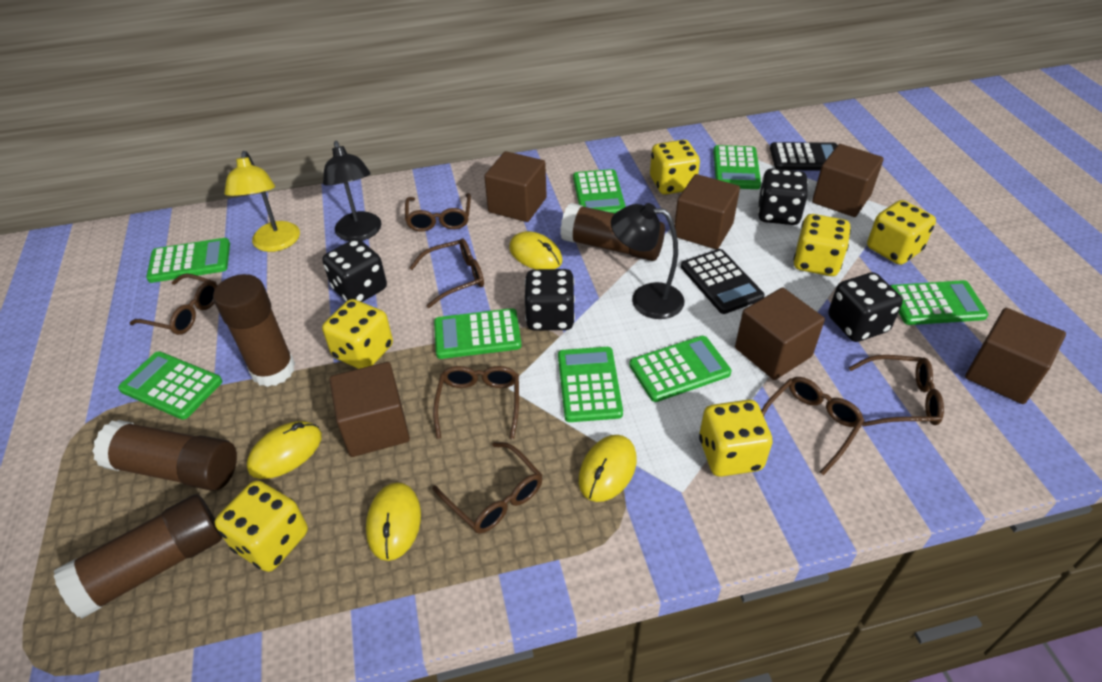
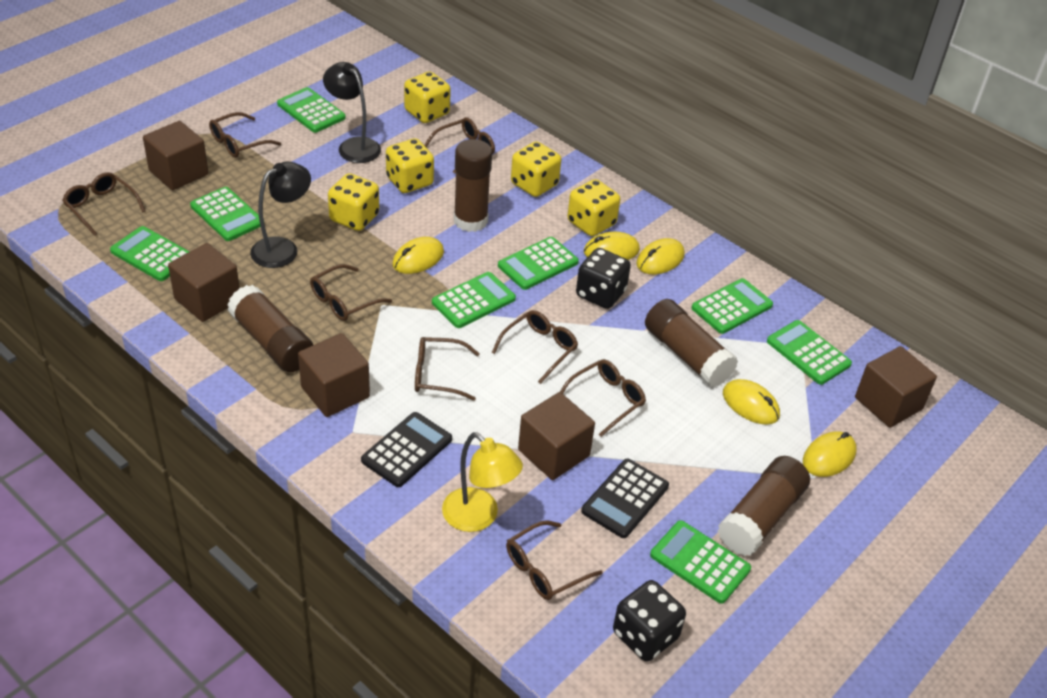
black dice: 4 -> 2
brown cube: 6 -> 5
brown glasses: 7 -> 8
yellow dice: 6 -> 5
yellow mouse: 4 -> 5

